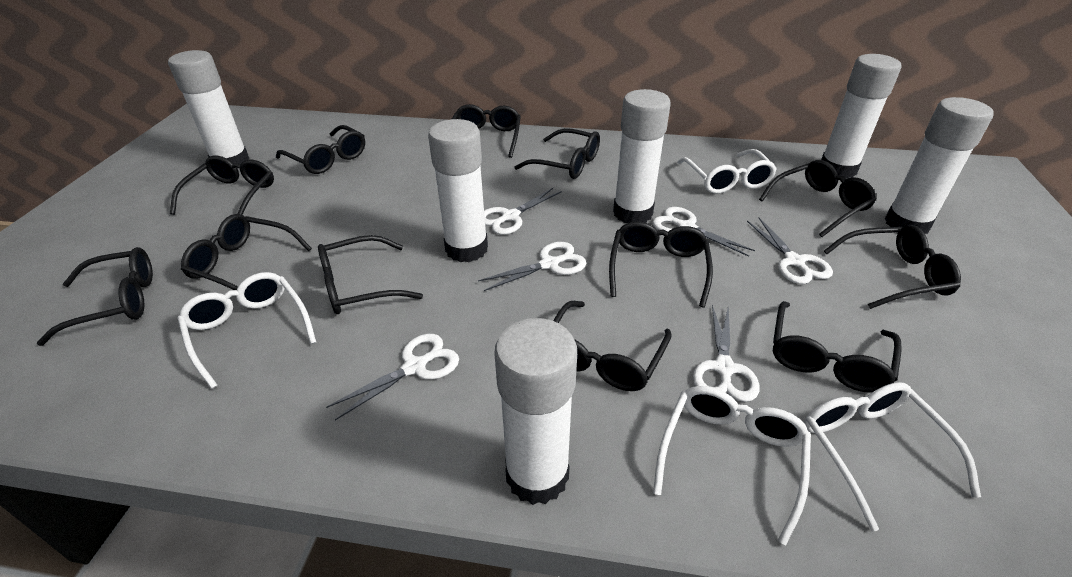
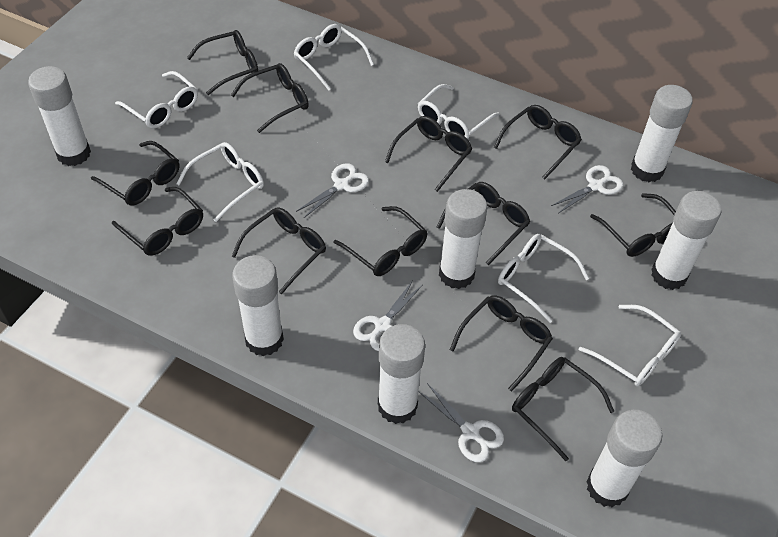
white glasses: 4 -> 6
white glue stick: 6 -> 7
white scissors: 6 -> 4

